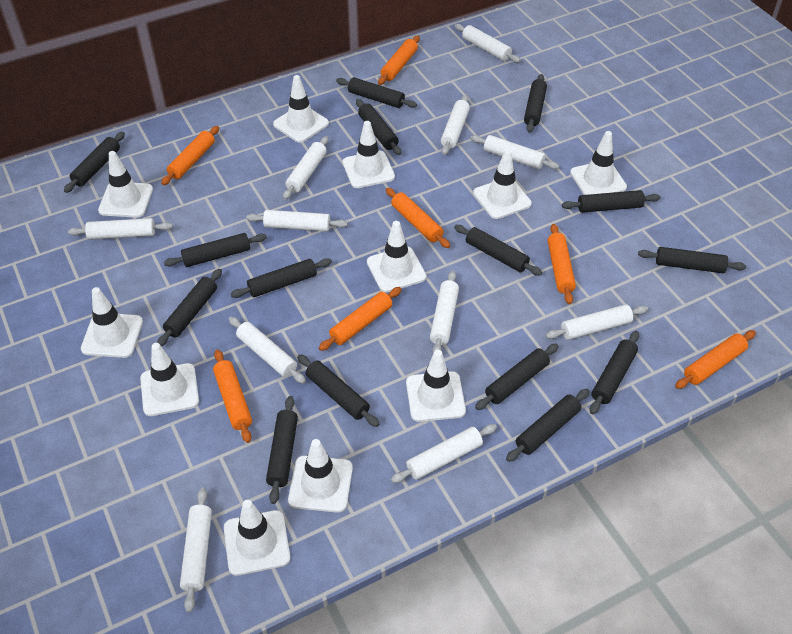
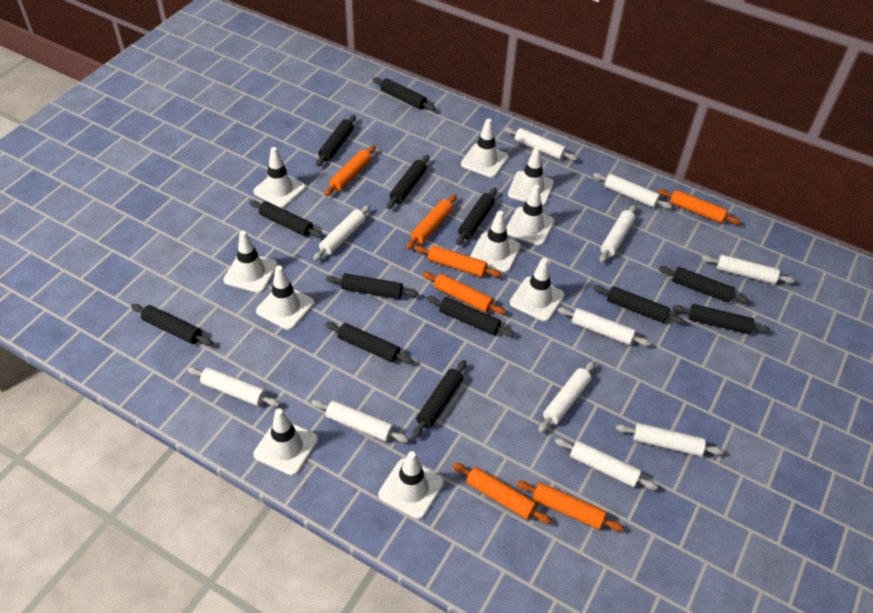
black rolling pin: 15 -> 13
white traffic cone: 11 -> 10

